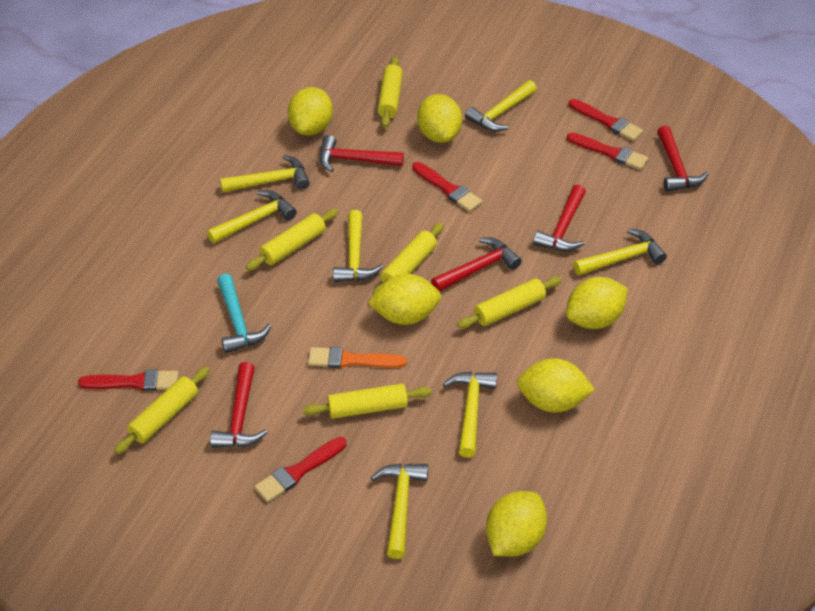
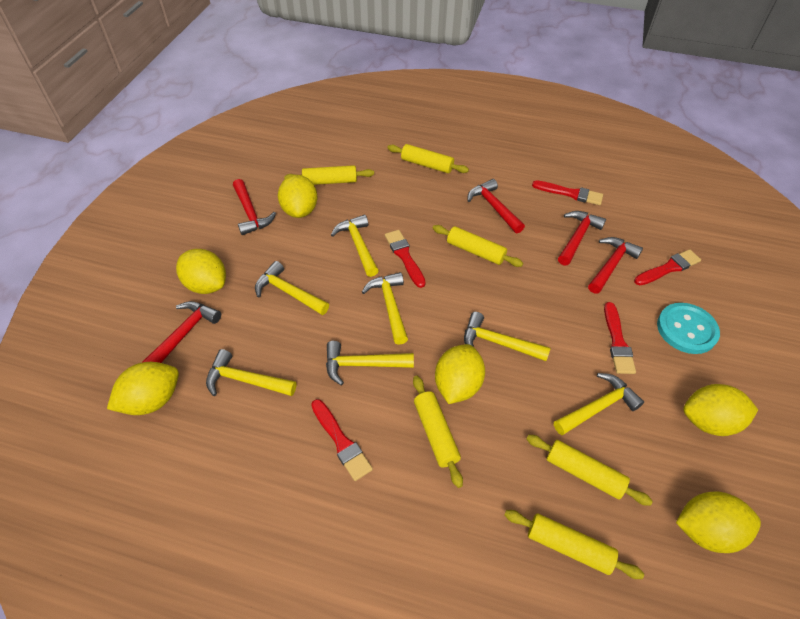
orange brush: 1 -> 0
turquoise button: 0 -> 1
turquoise hammer: 1 -> 0

